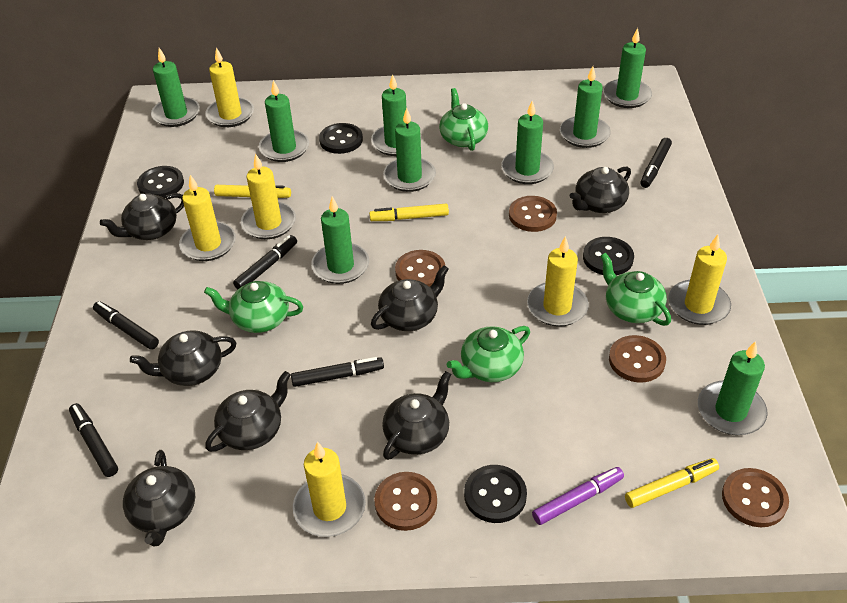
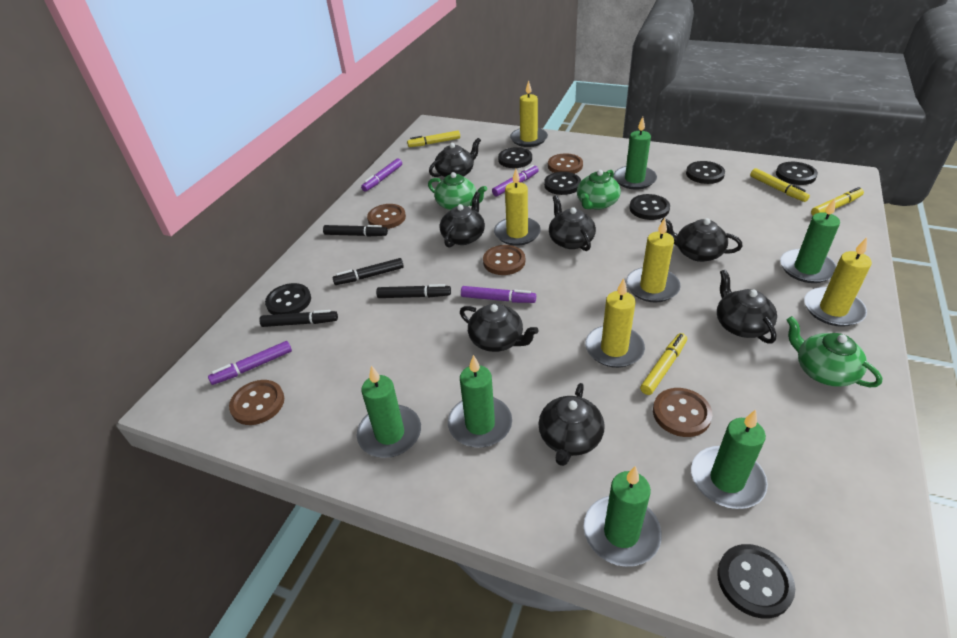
black button: 4 -> 7
black marker: 5 -> 4
green candle: 9 -> 6
green teapot: 4 -> 3
purple marker: 1 -> 4
yellow candle: 6 -> 5
yellow marker: 3 -> 4

